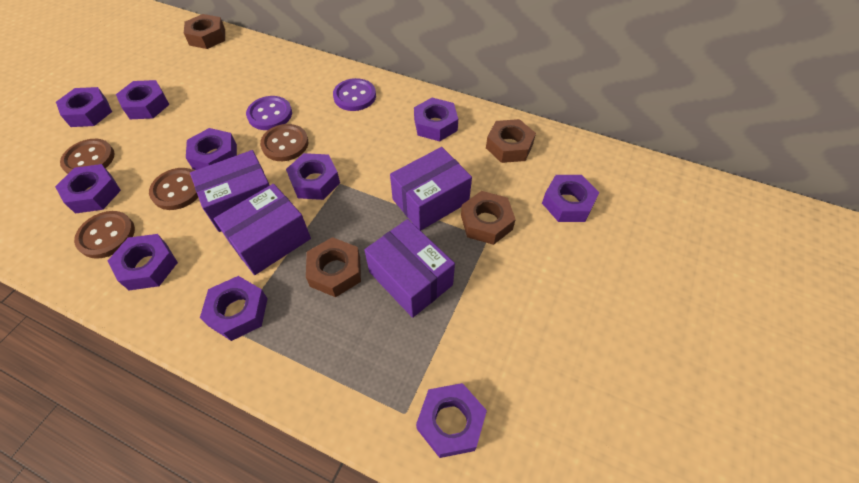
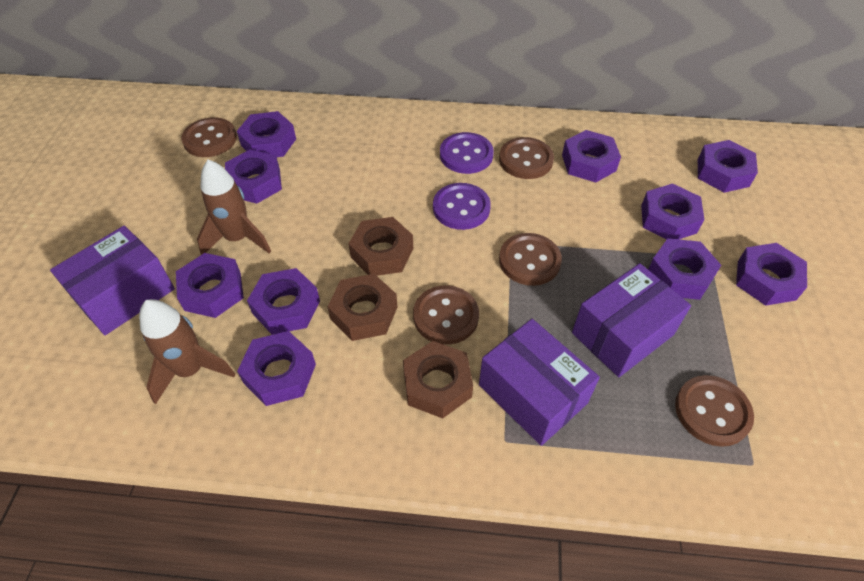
brown button: 4 -> 5
brown nut: 4 -> 3
brown rocket: 0 -> 2
purple box: 4 -> 3

